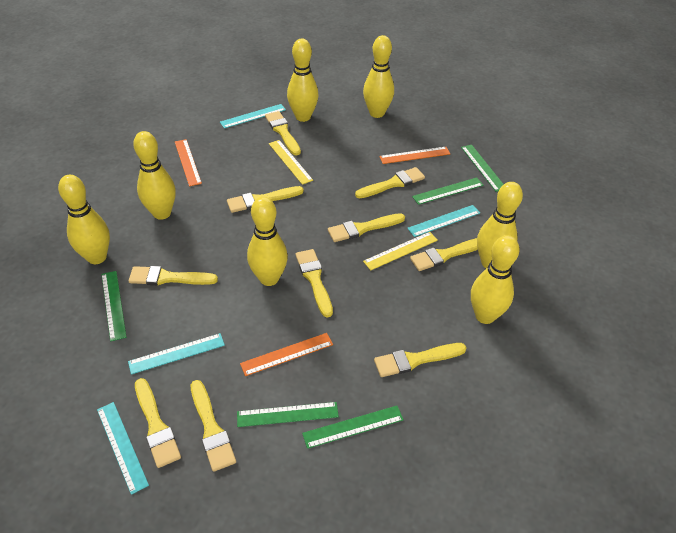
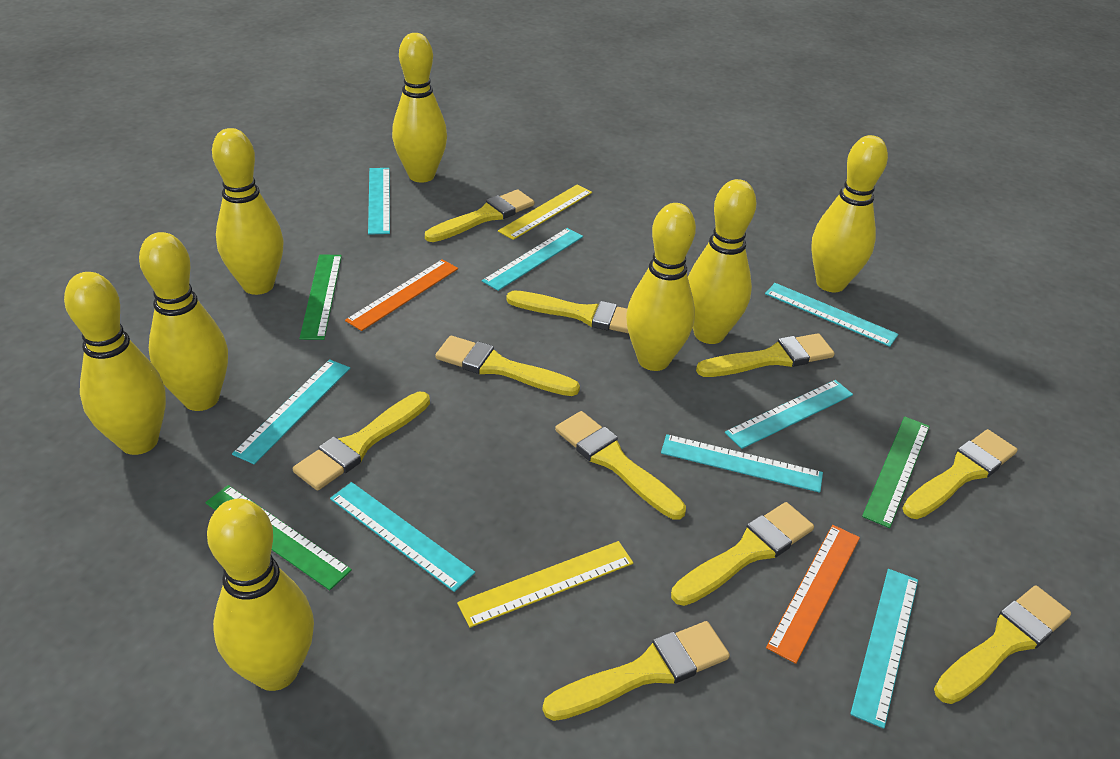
green ruler: 5 -> 3
orange ruler: 3 -> 2
turquoise ruler: 4 -> 8
yellow bowling pin: 7 -> 8

